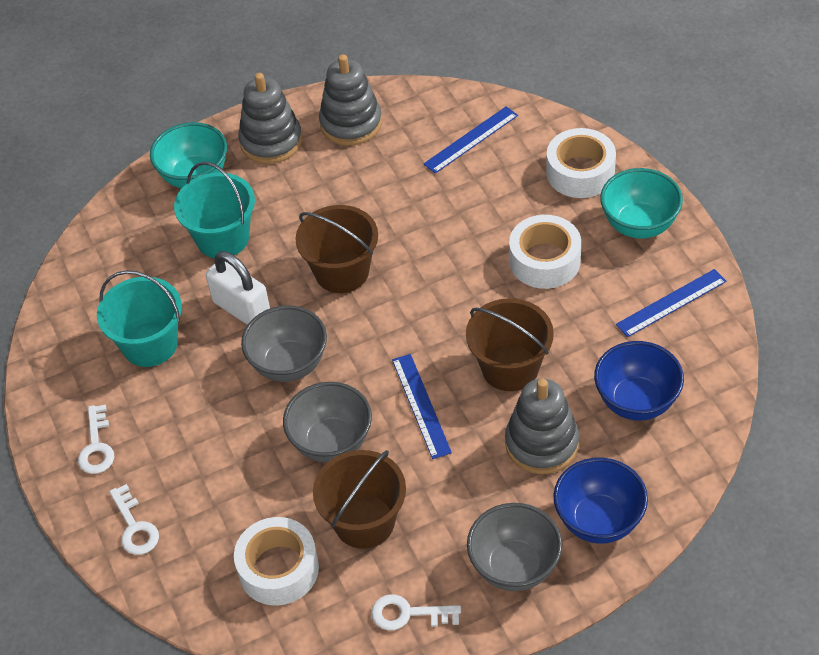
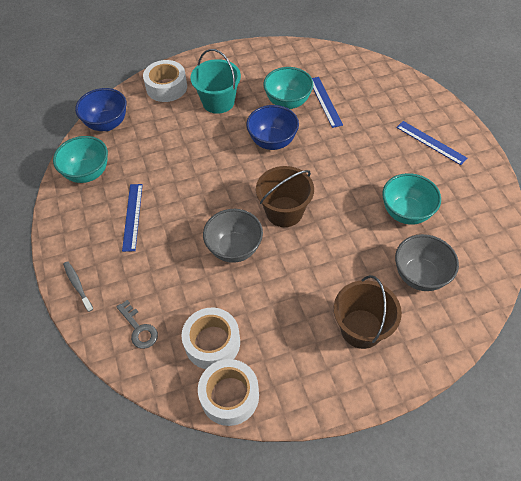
brown bucket: 3 -> 2
grey bowl: 3 -> 2
grey key: 0 -> 1
grey stacking toy: 3 -> 0
grey toothbrush: 0 -> 1
turquoise bowl: 2 -> 3
turquoise bucket: 2 -> 1
white key: 3 -> 0
white padlock: 1 -> 0

